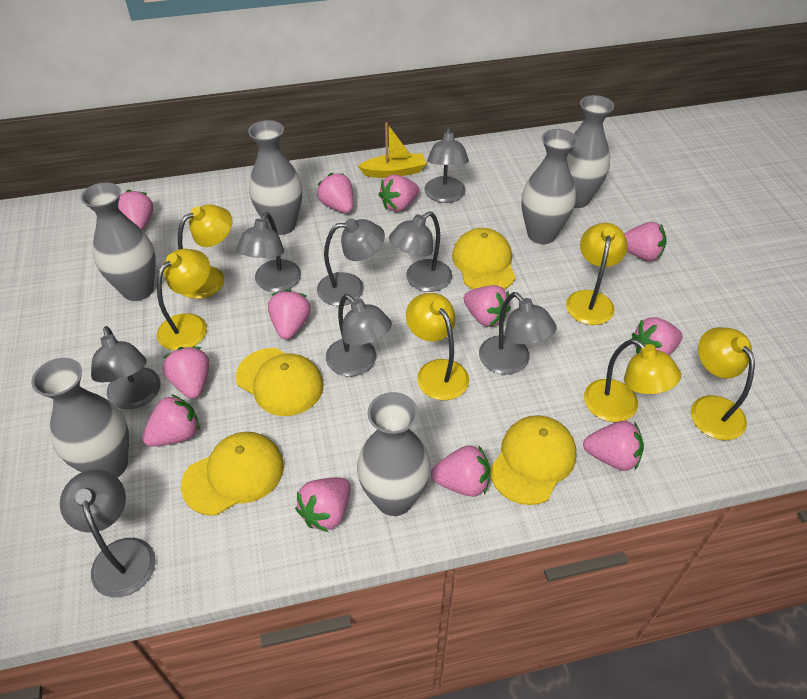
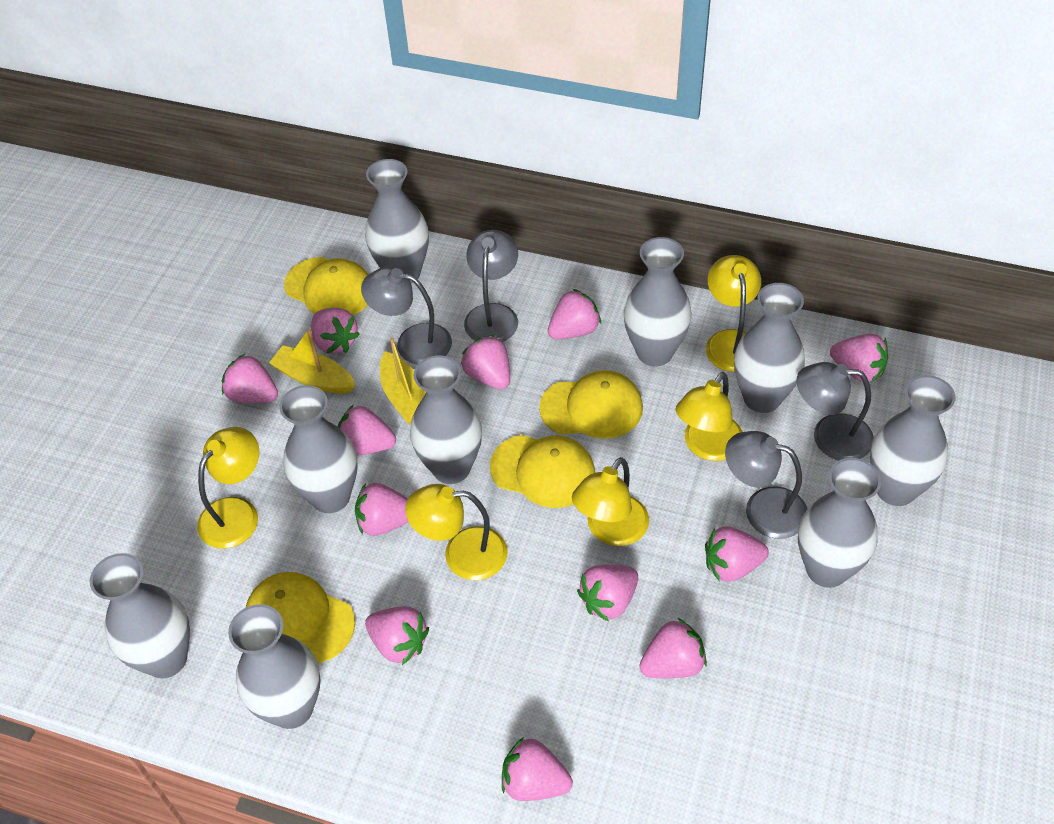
grey lamp: 8 -> 4
grey vase: 6 -> 9
yellow boat: 1 -> 2
yellow lamp: 6 -> 5

